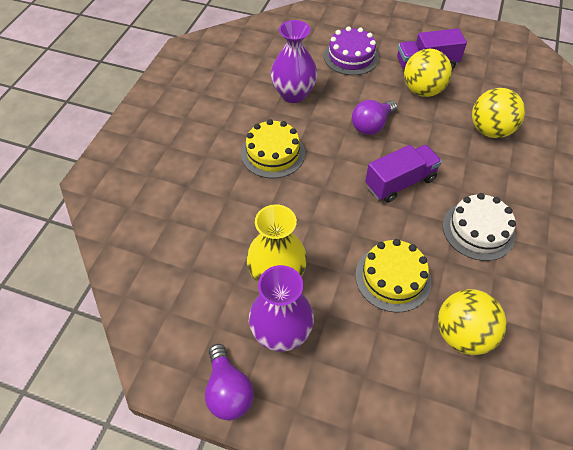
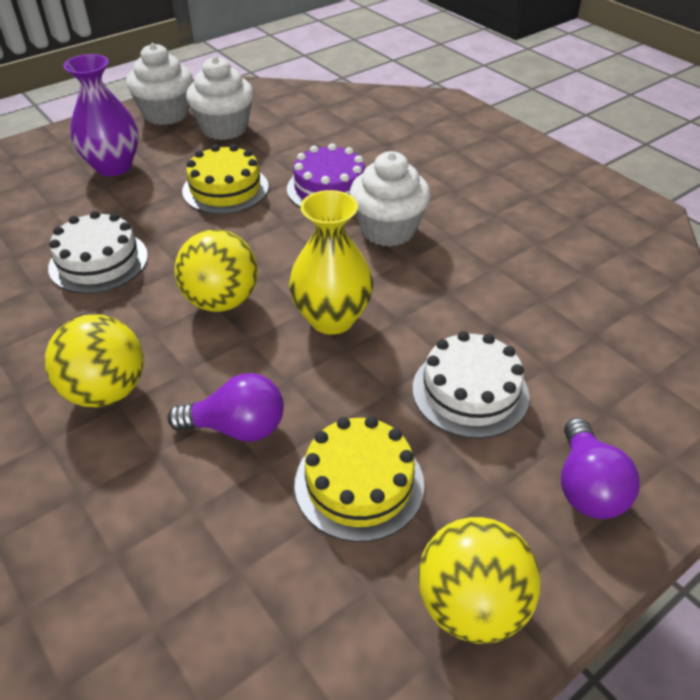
purple truck: 2 -> 0
purple vase: 2 -> 1
white cake: 1 -> 2
white cupcake: 0 -> 3

